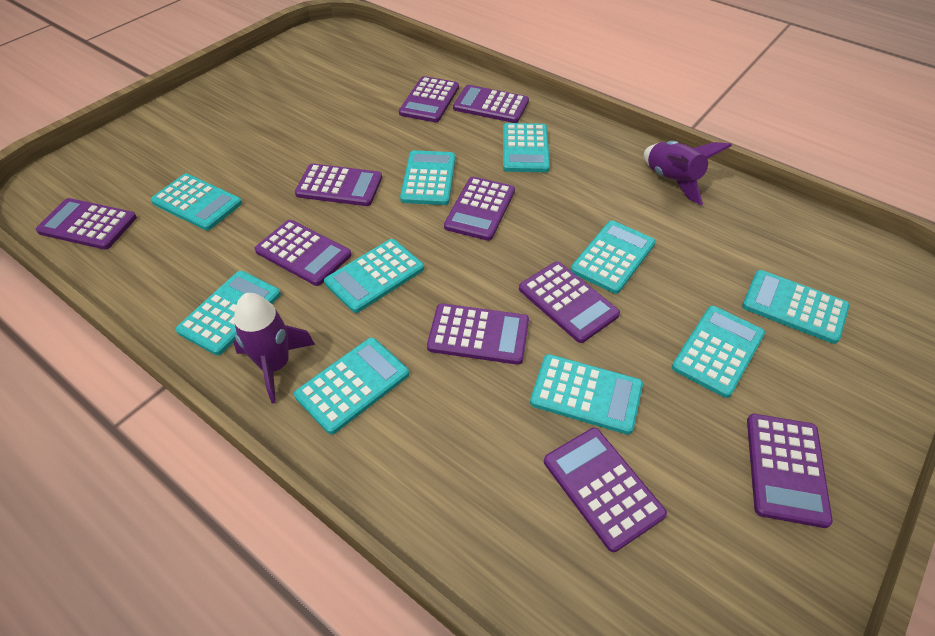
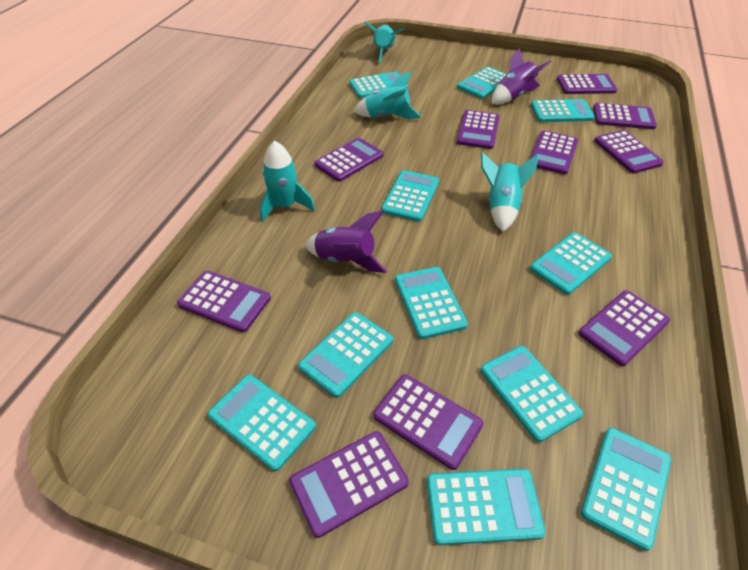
turquoise calculator: 10 -> 11
turquoise rocket: 0 -> 4

